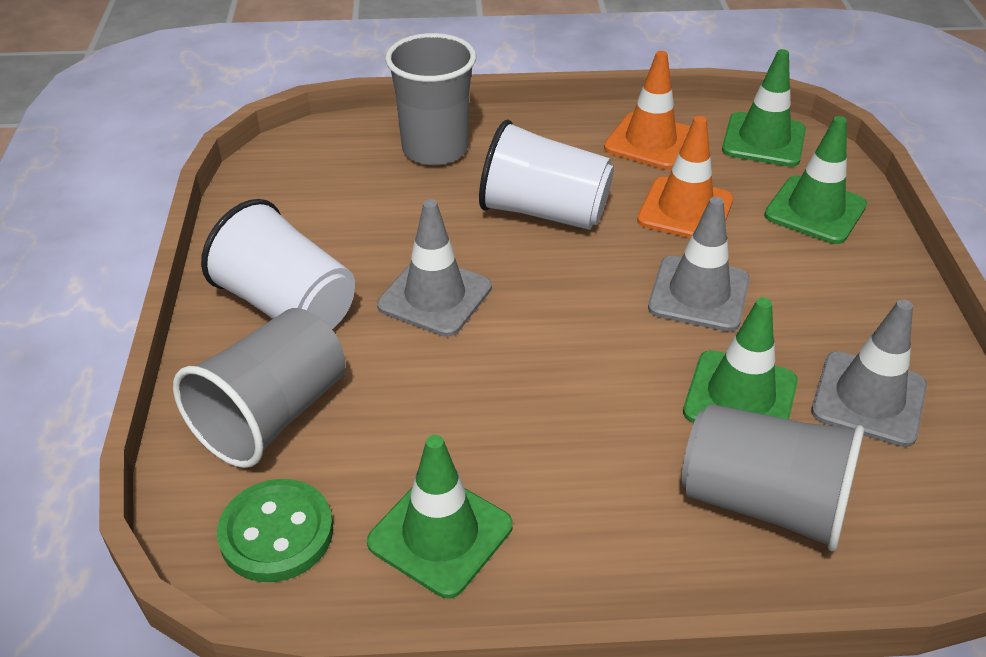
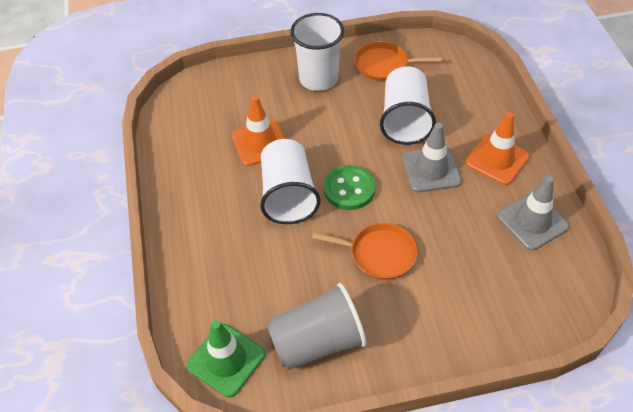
green traffic cone: 4 -> 1
grey cup: 3 -> 1
grey traffic cone: 3 -> 2
orange pan: 0 -> 2
white cup: 2 -> 3

